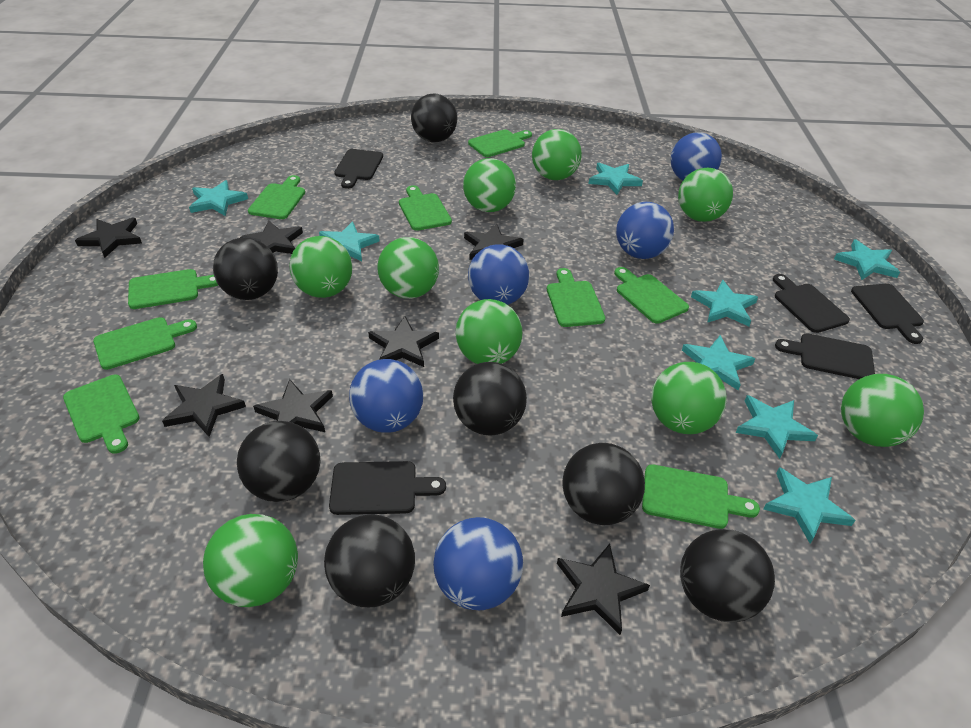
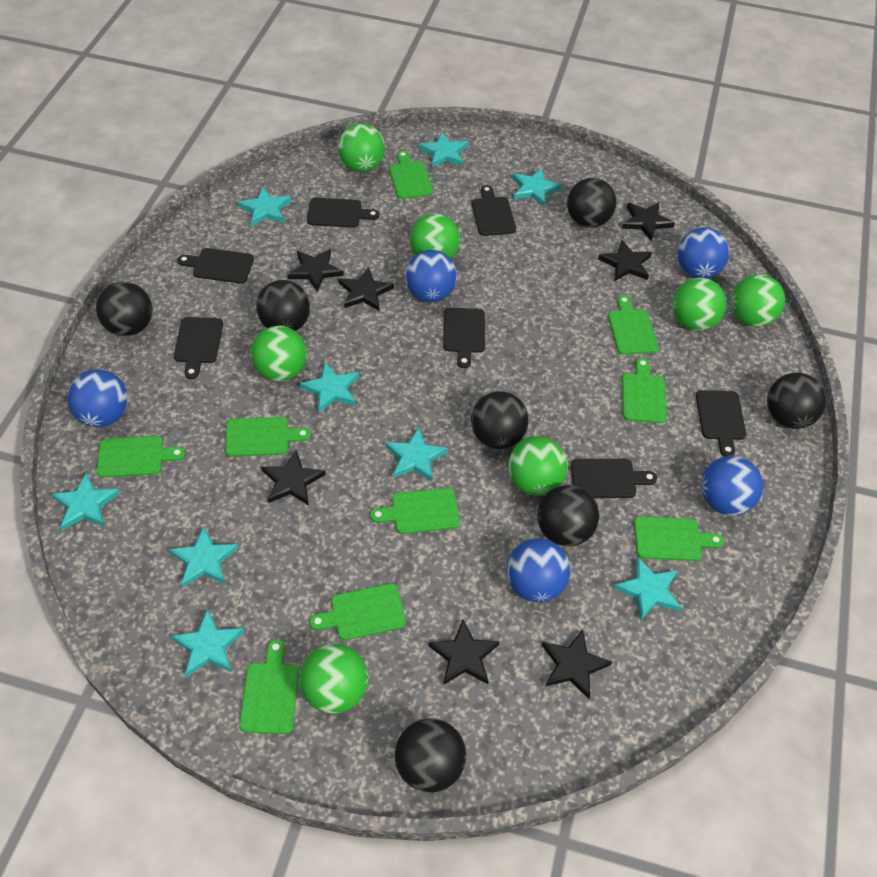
black cutting board: 5 -> 7
green ball: 9 -> 7
turquoise star: 8 -> 9

